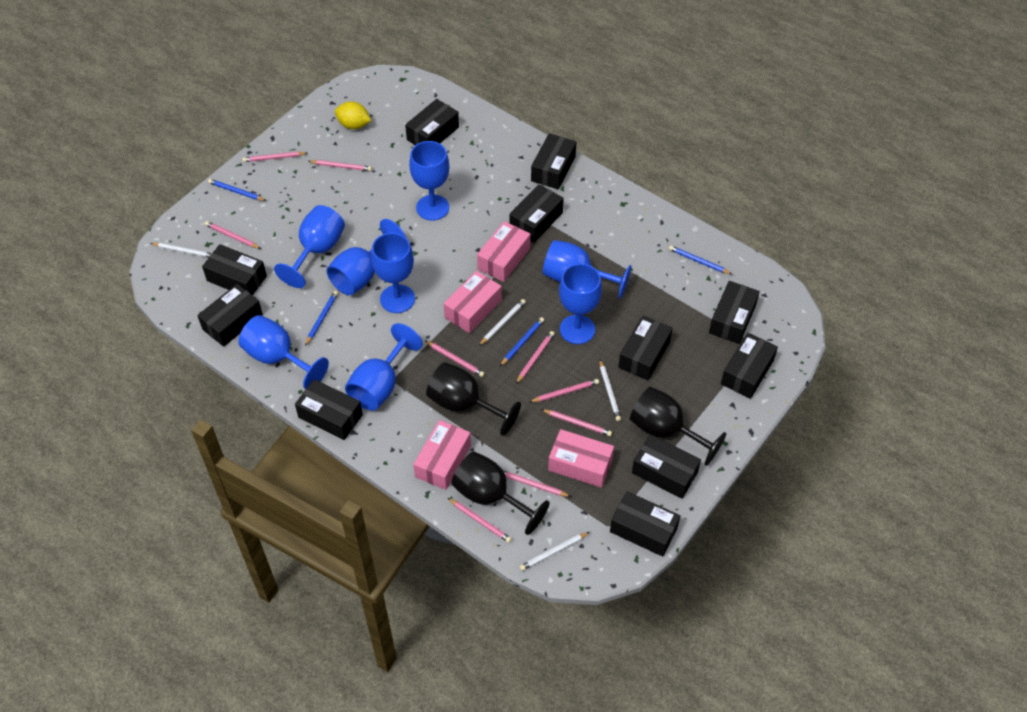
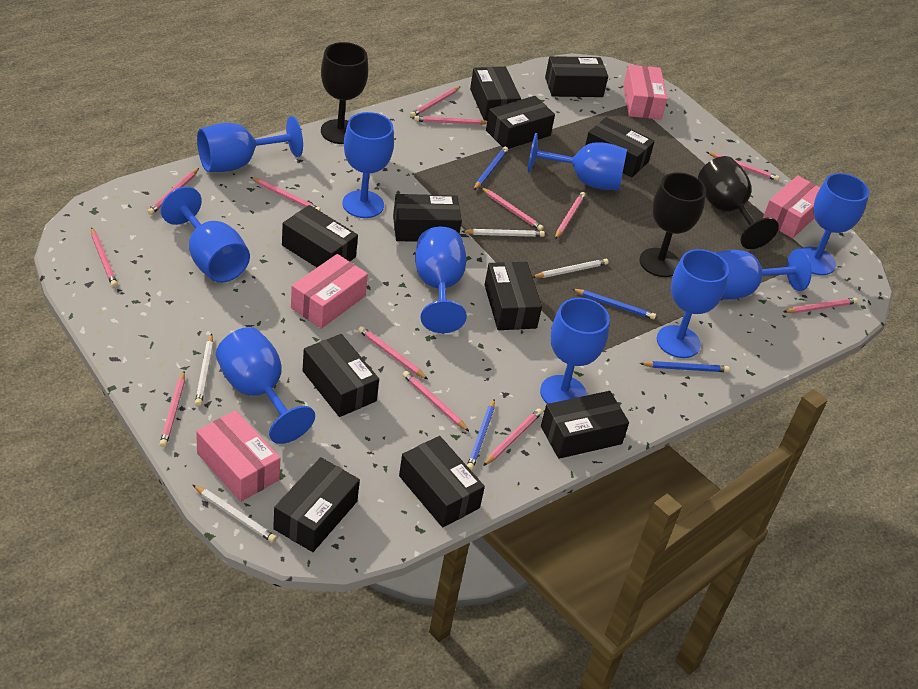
blue goblet: 8 -> 10
pink pencil: 9 -> 13
yellow lemon: 1 -> 0

